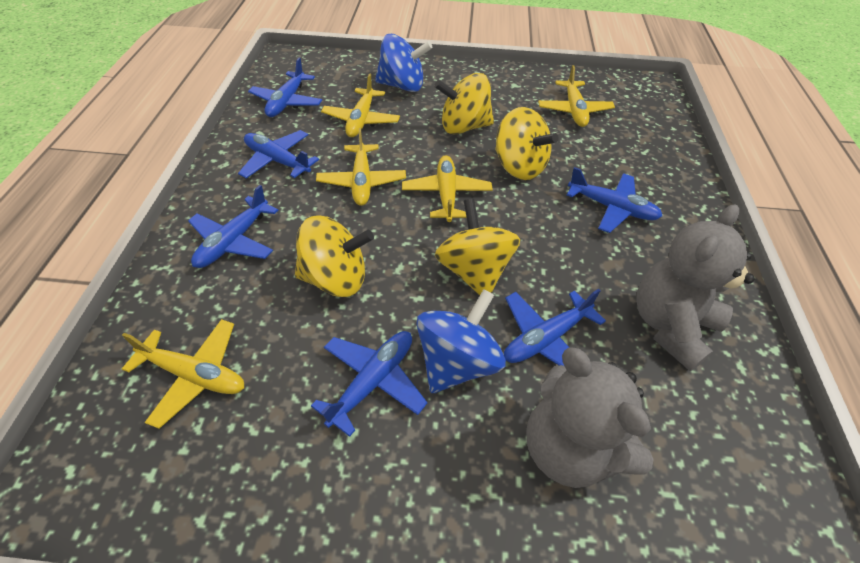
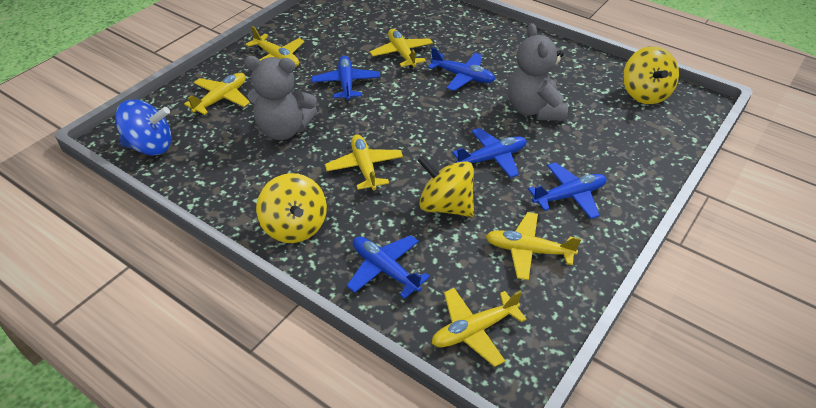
blue plane: 6 -> 5
blue spinning top: 2 -> 1
yellow plane: 5 -> 6
yellow spinning top: 4 -> 3

